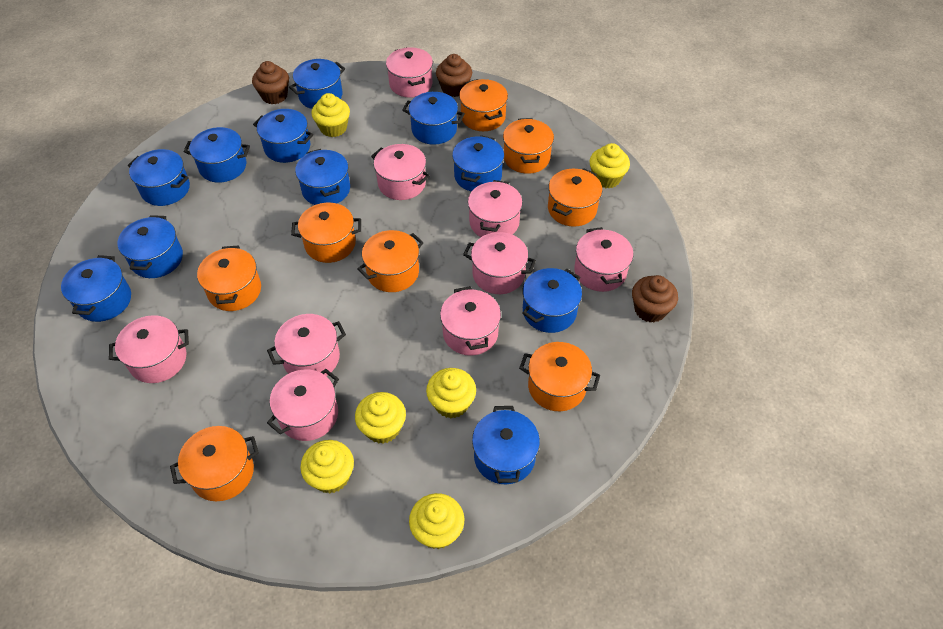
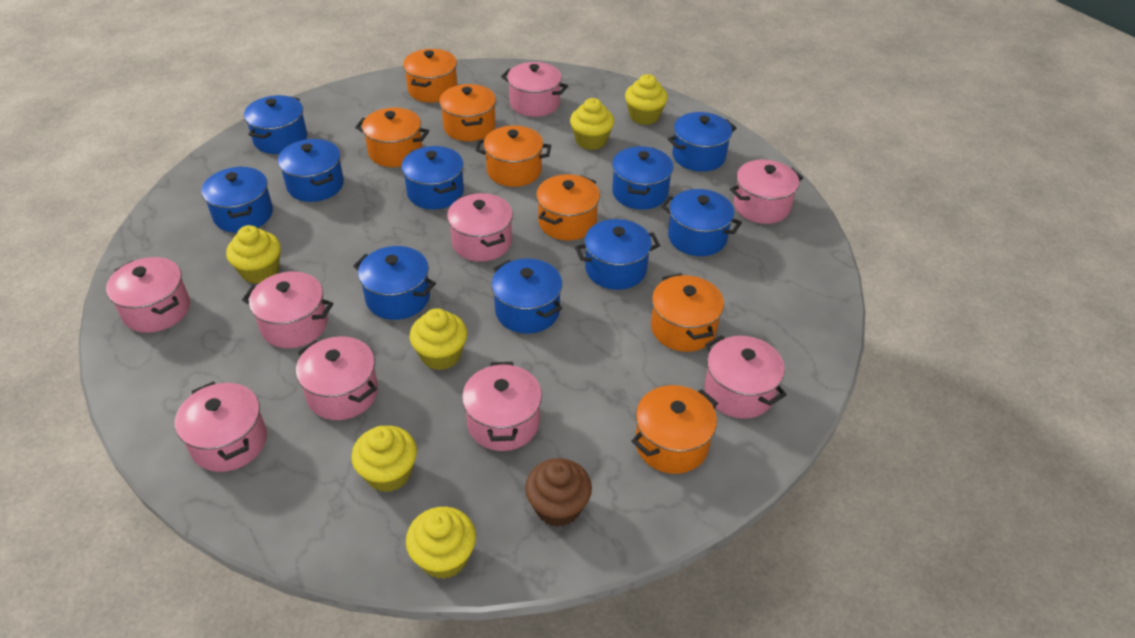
blue pot: 11 -> 10
brown cupcake: 3 -> 1
orange pot: 8 -> 7

